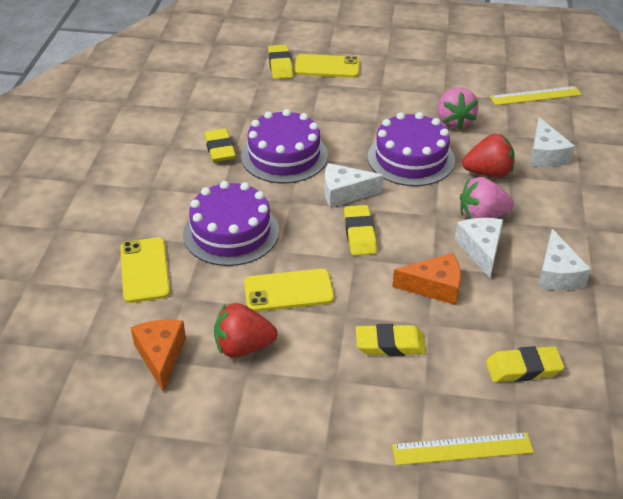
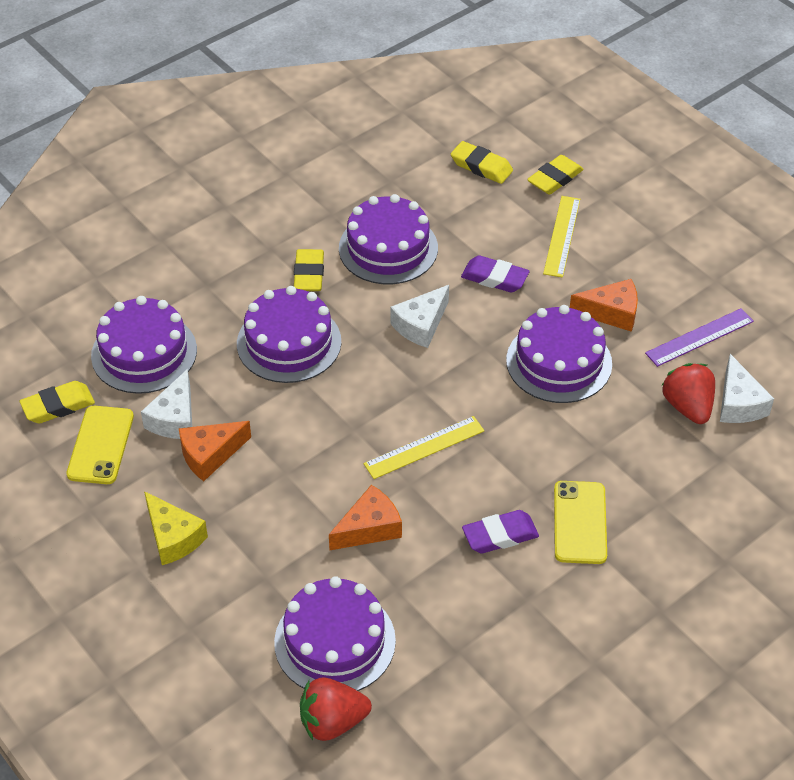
orange cheese: 2 -> 3
pink strawberry: 2 -> 0
purple cake: 3 -> 5
purple eraser: 0 -> 2
purple ruler: 0 -> 1
white cheese: 4 -> 3
yellow cheese: 0 -> 1
yellow eraser: 5 -> 4
yellow phone: 3 -> 2

